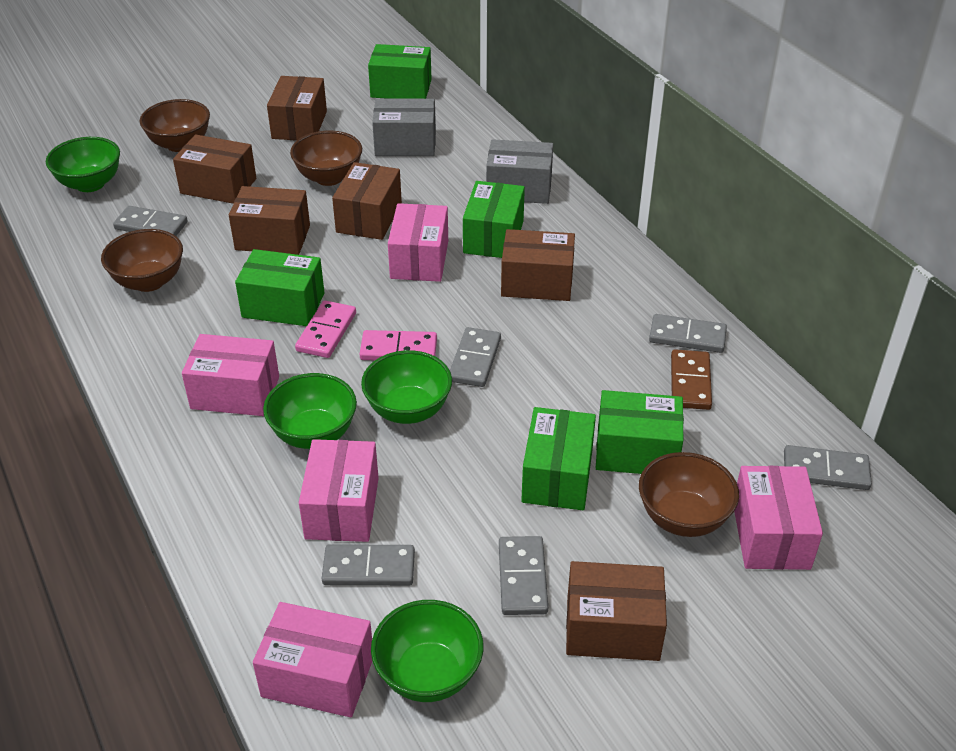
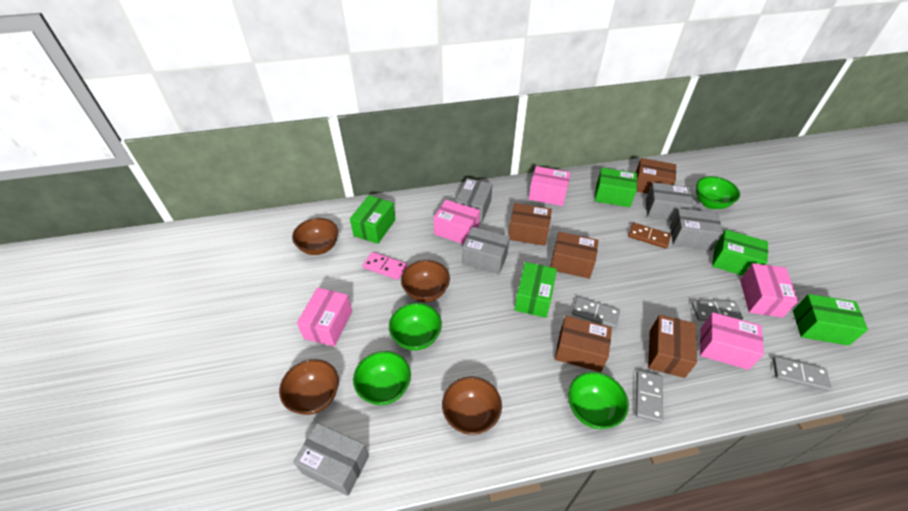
brown box: 6 -> 5
grey box: 2 -> 5
grey domino: 6 -> 4
pink domino: 2 -> 1

